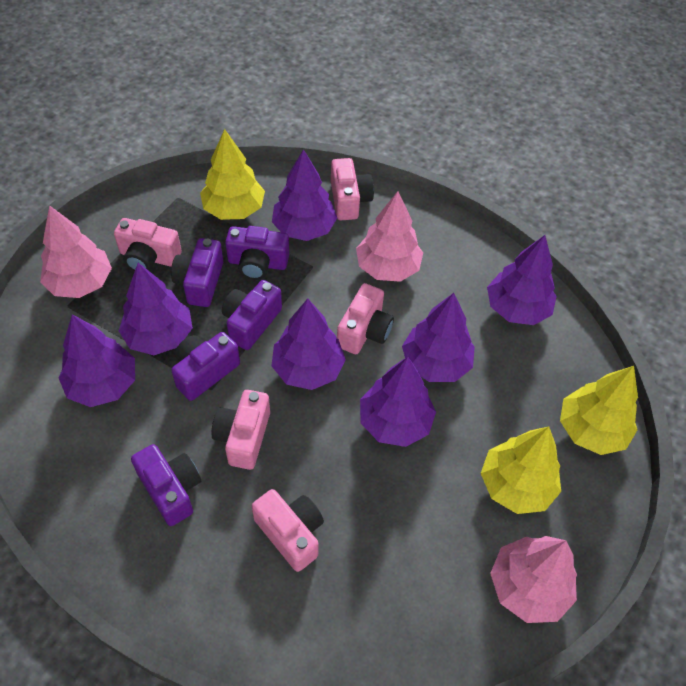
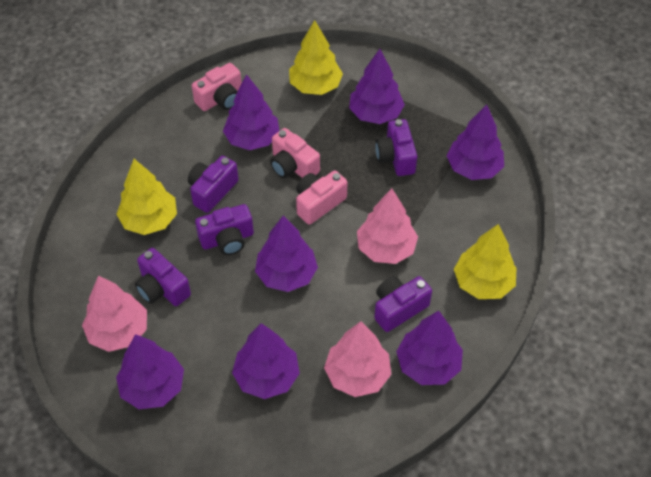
pink camera: 5 -> 3

